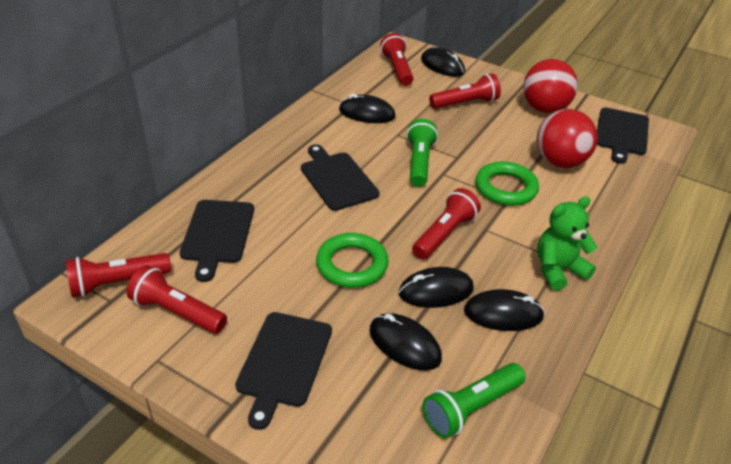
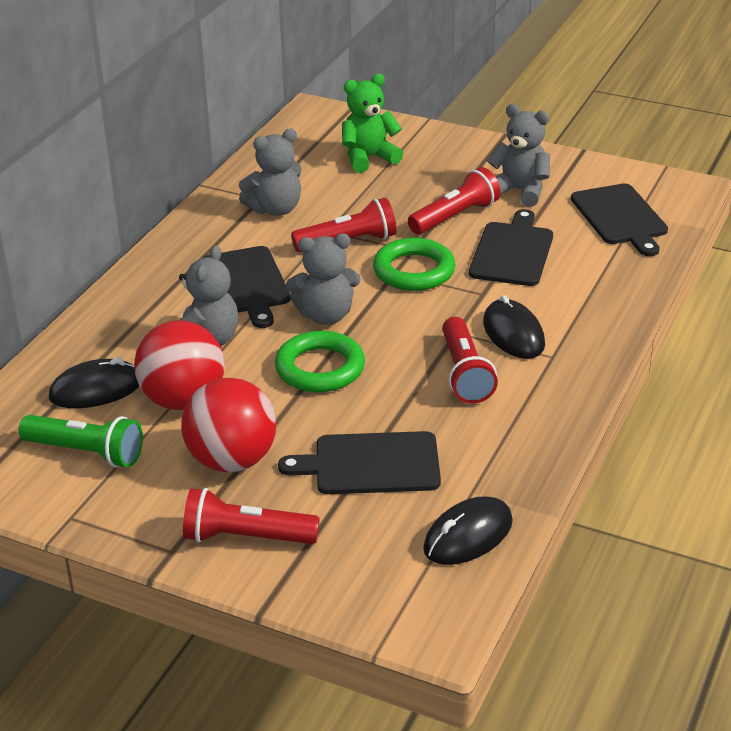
black mouse: 5 -> 3
green flashlight: 2 -> 1
grey teddy bear: 0 -> 4
red flashlight: 5 -> 4

